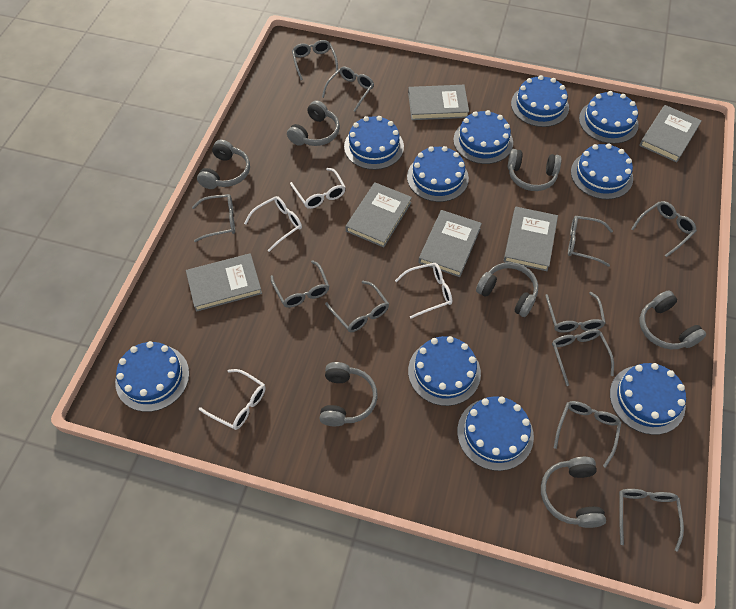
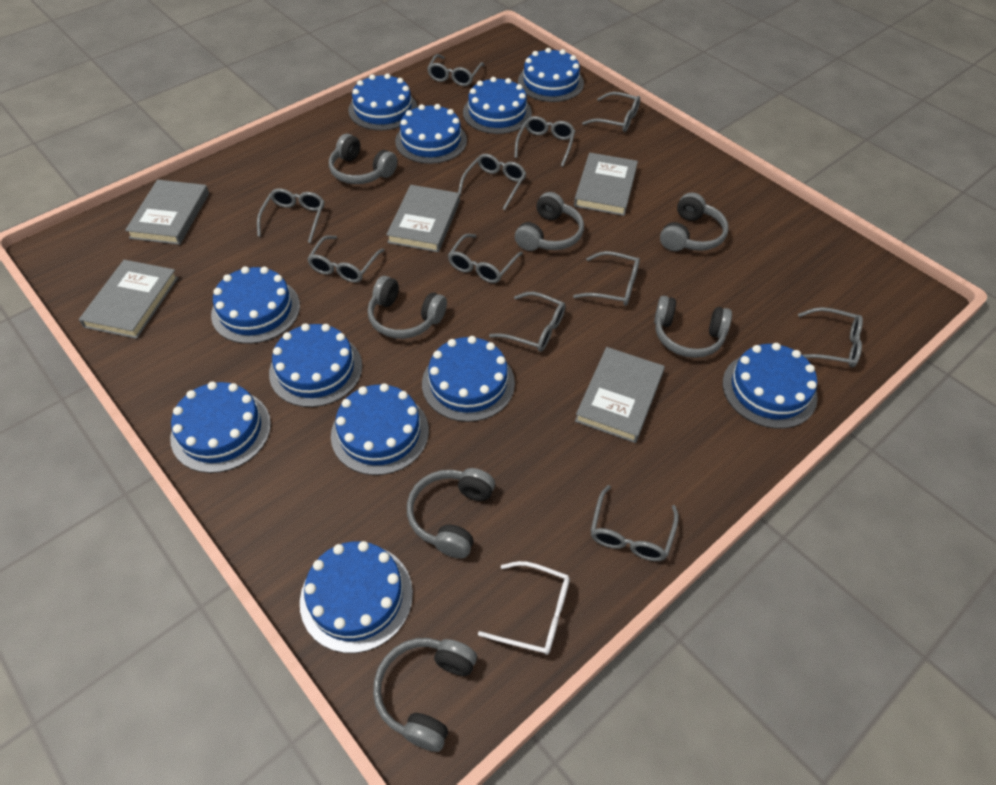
blue cake: 10 -> 11
grey book: 6 -> 5
white glasses: 4 -> 1

